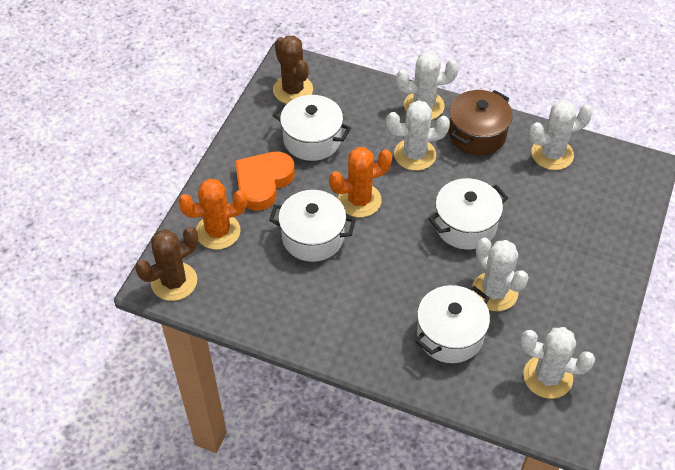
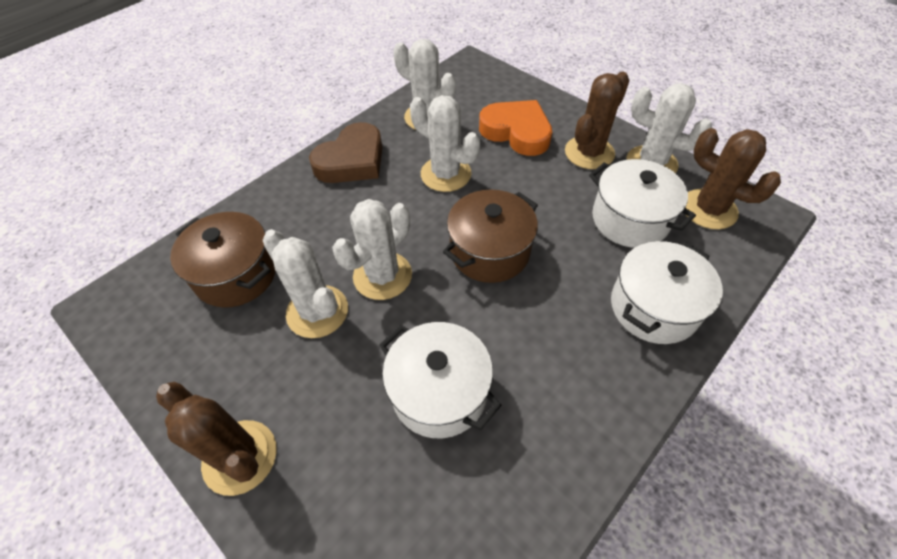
brown cactus: 2 -> 3
brown heart: 0 -> 1
brown pot: 1 -> 2
orange cactus: 2 -> 0
white pot: 4 -> 3

